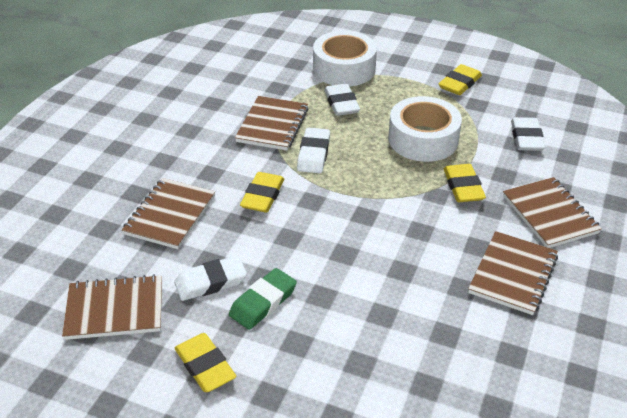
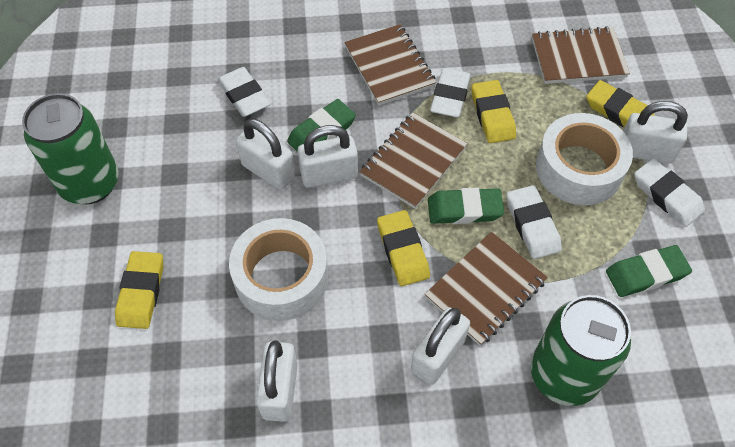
brown notebook: 5 -> 4
green can: 0 -> 2
green eraser: 1 -> 3
white padlock: 0 -> 5

